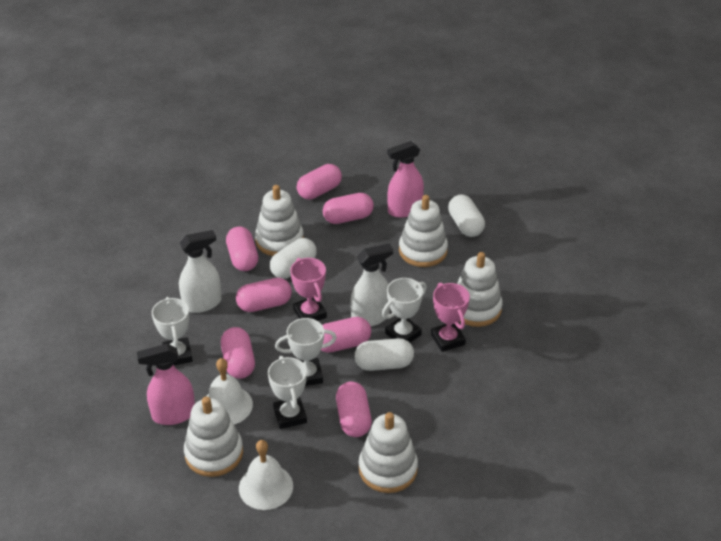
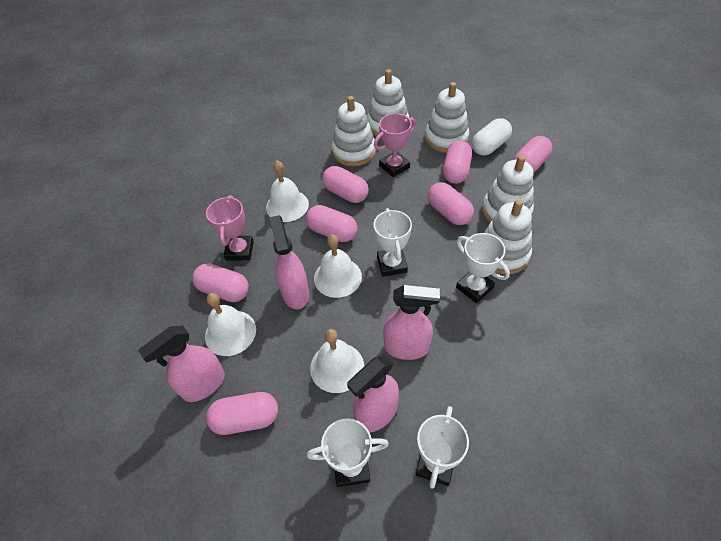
pink spray bottle: 2 -> 4
white bell: 2 -> 4
white capsule: 3 -> 1
white spray bottle: 2 -> 0

